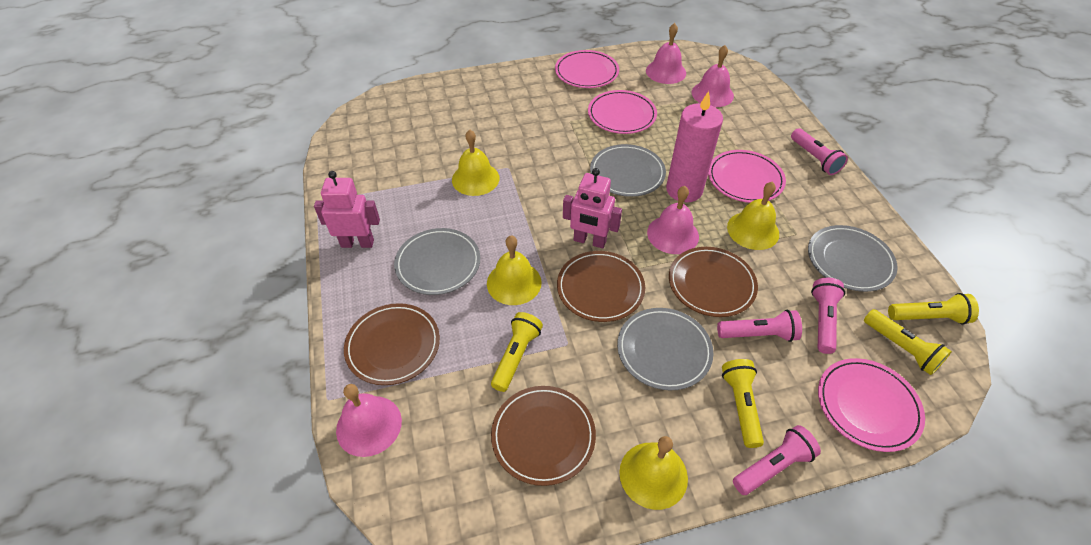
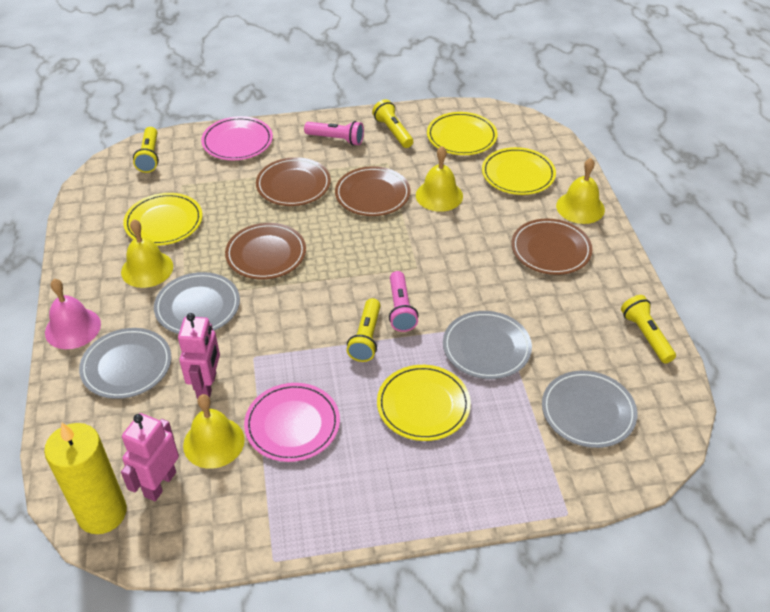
pink bell: 4 -> 1
pink candle: 1 -> 0
pink flashlight: 4 -> 2
pink plate: 4 -> 2
yellow candle: 0 -> 1
yellow plate: 0 -> 4

